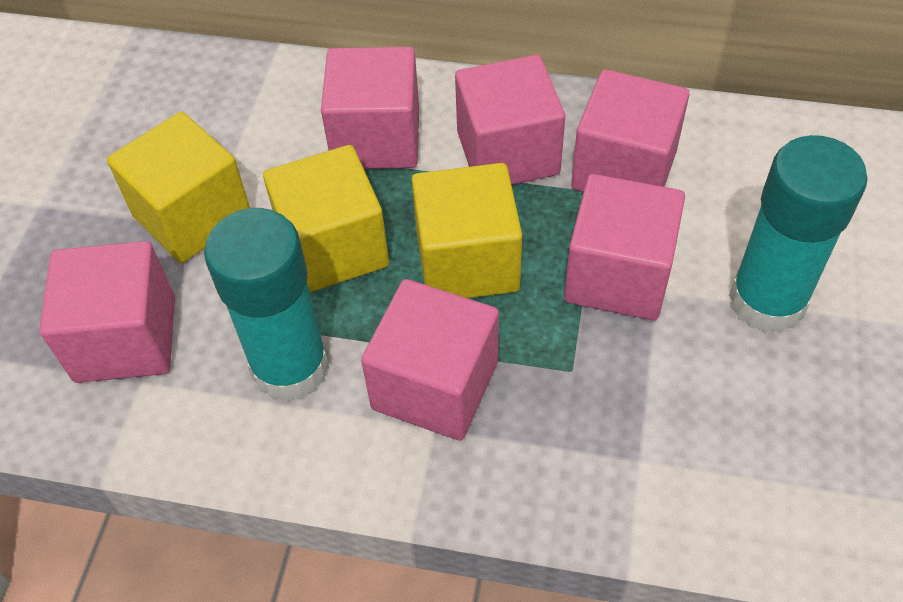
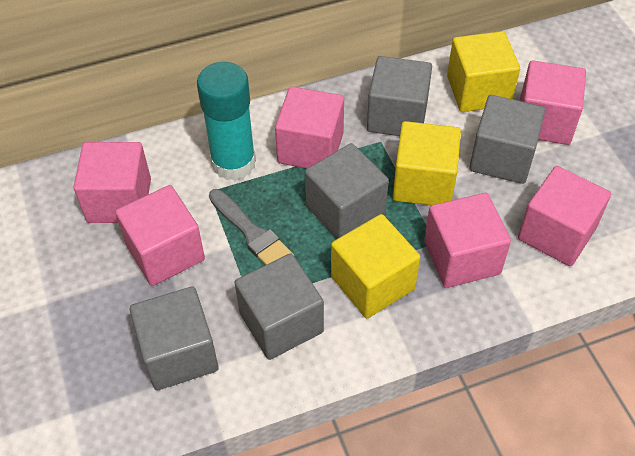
grey brush: 0 -> 1
grey cube: 0 -> 5
turquoise glue stick: 2 -> 1

